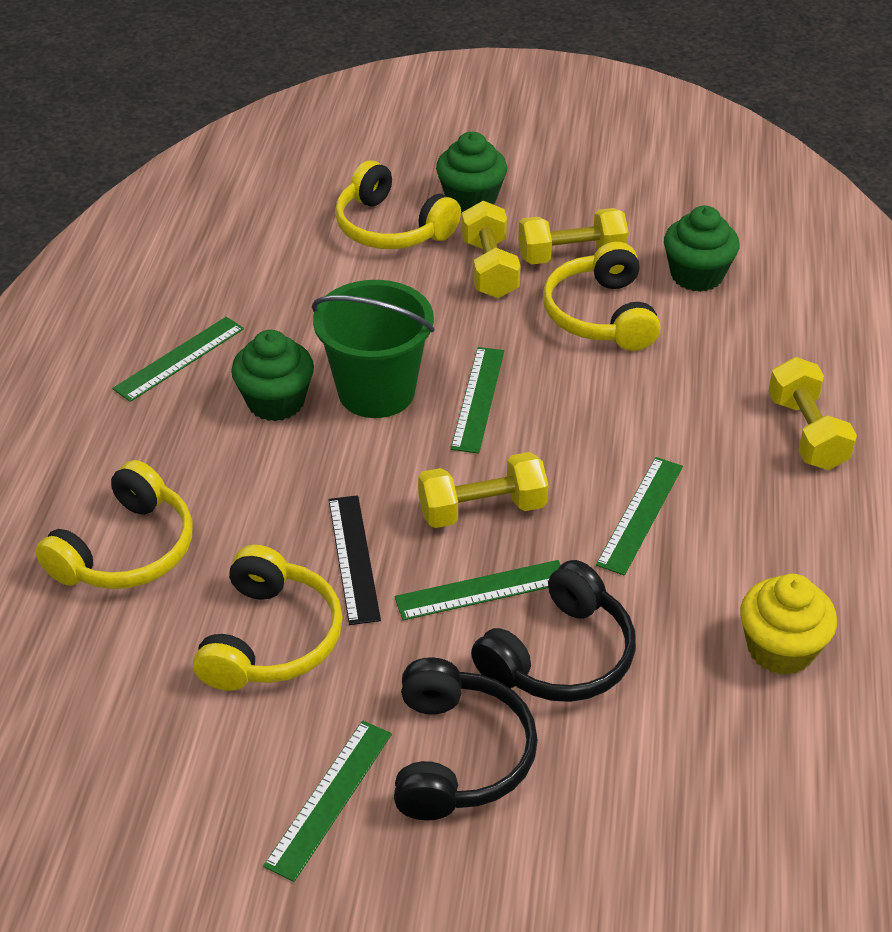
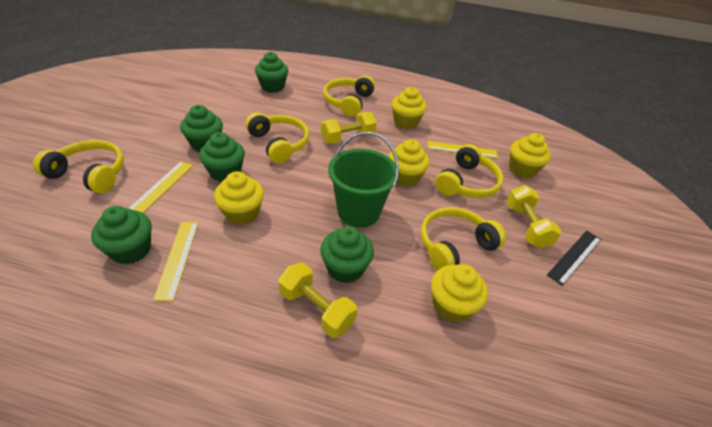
black headphones: 2 -> 0
green cupcake: 3 -> 5
green ruler: 5 -> 0
yellow cupcake: 1 -> 5
yellow dumbbell: 4 -> 3
yellow headphones: 4 -> 5
yellow ruler: 0 -> 3

